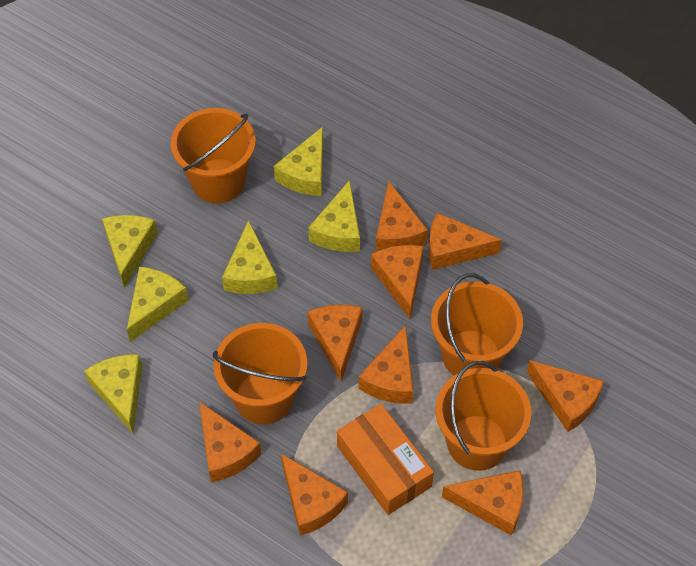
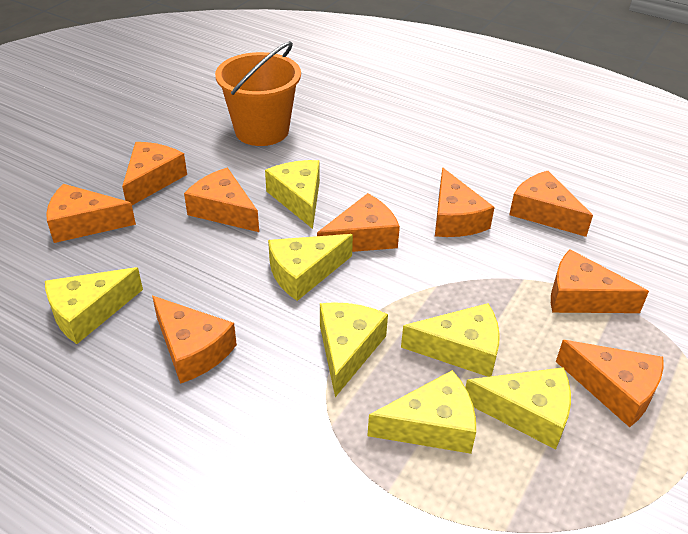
orange box: 1 -> 0
orange bucket: 4 -> 1
yellow cheese: 6 -> 7

